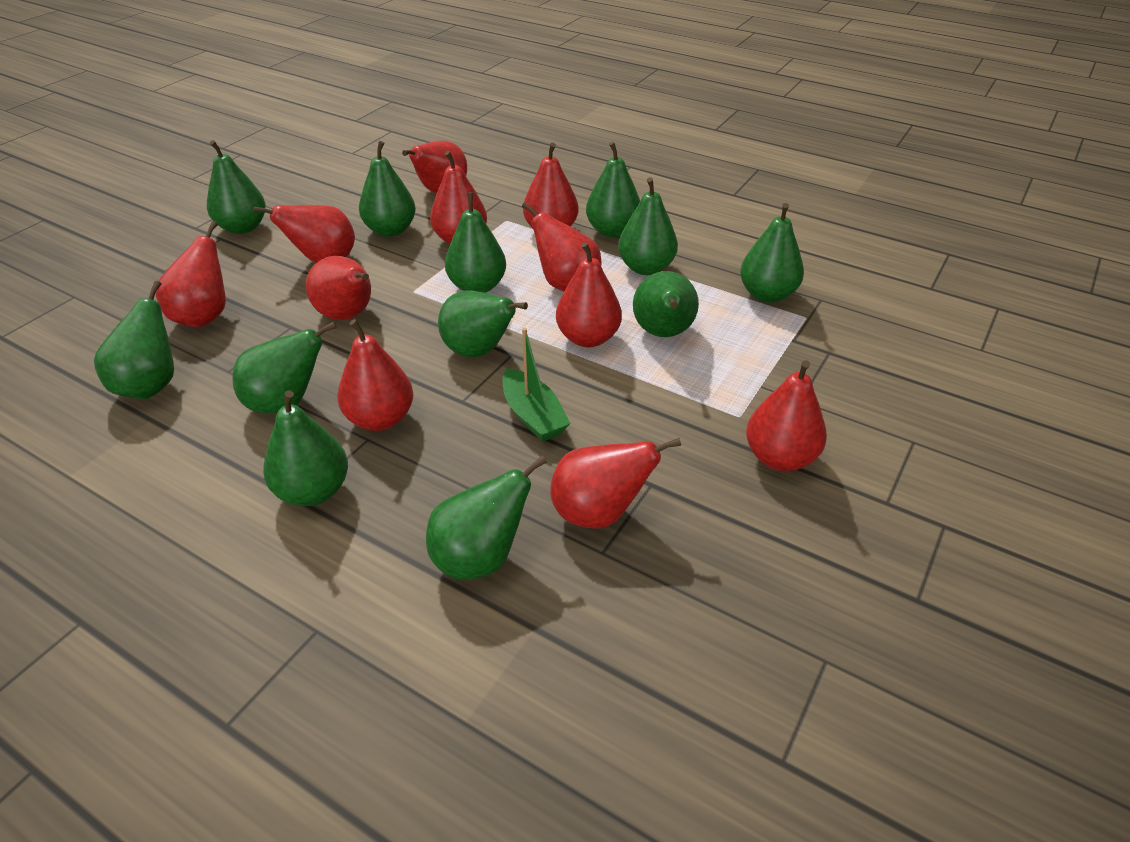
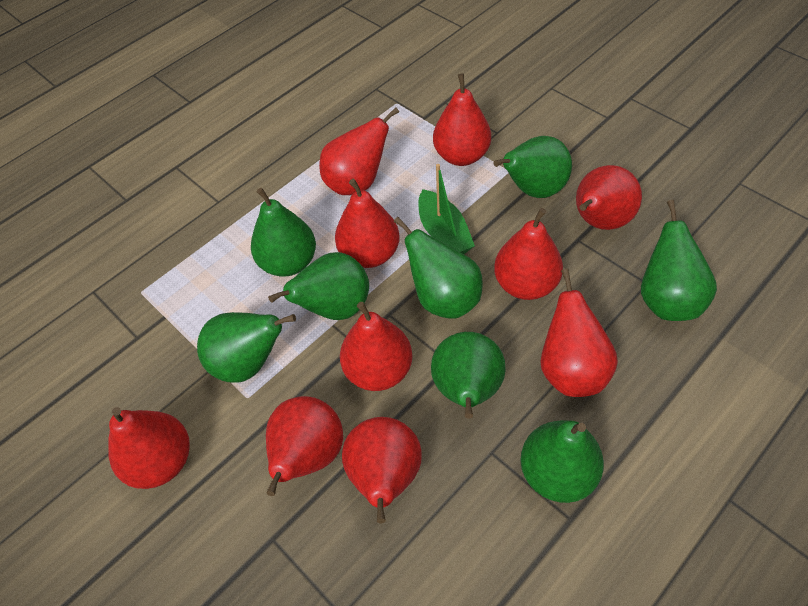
green pear: 12 -> 8
red pear: 11 -> 10

